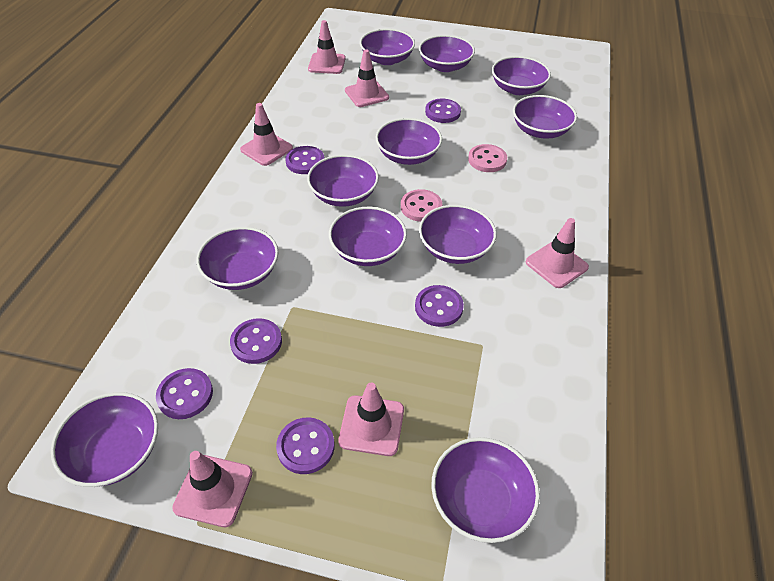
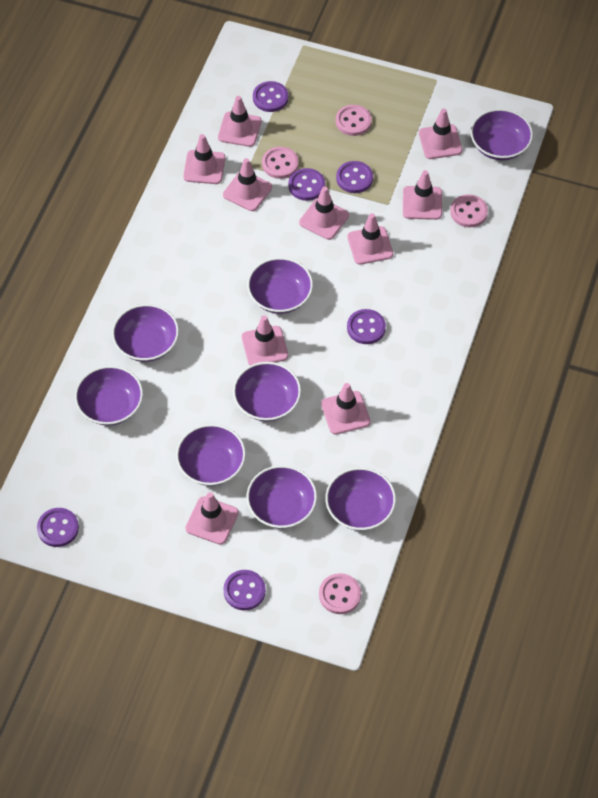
pink button: 2 -> 4
pink traffic cone: 6 -> 10
purple bowl: 11 -> 8

